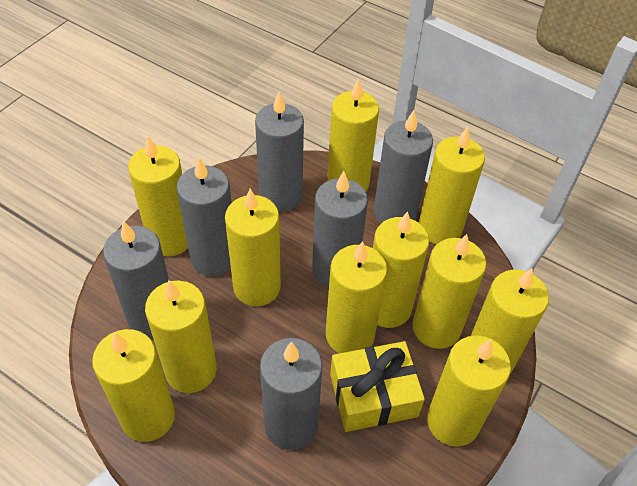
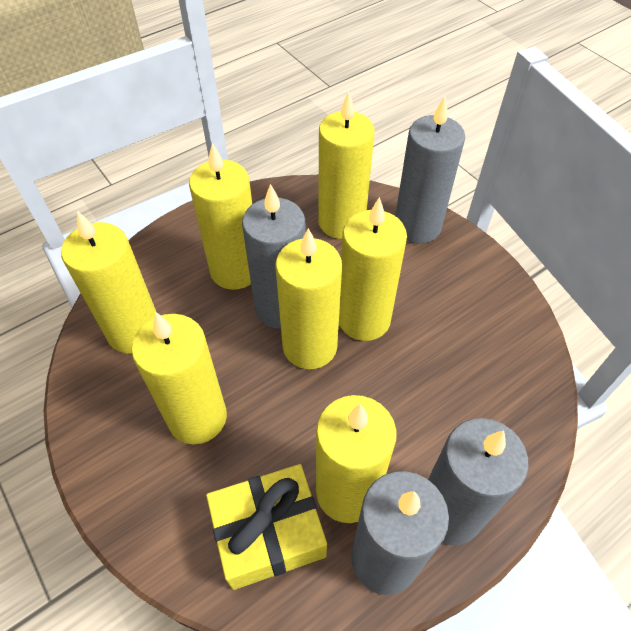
grey candle: 6 -> 4
yellow candle: 11 -> 7

